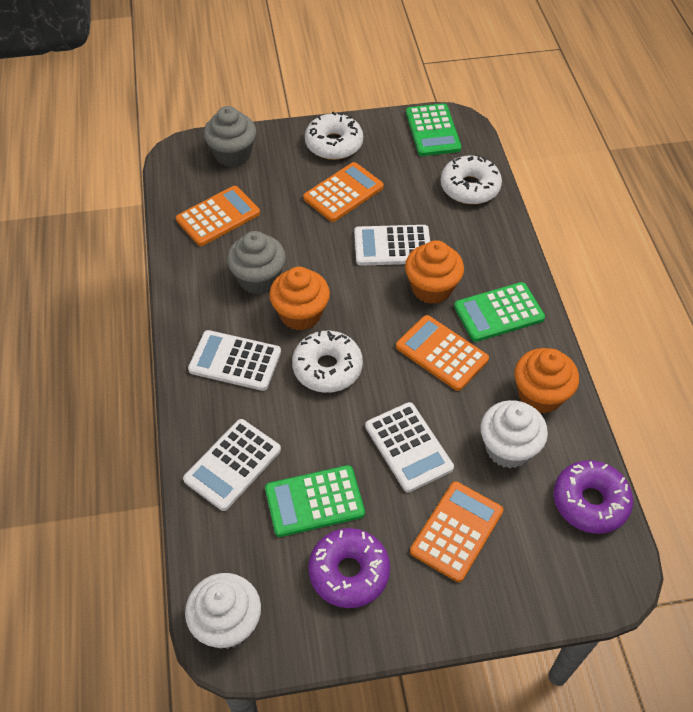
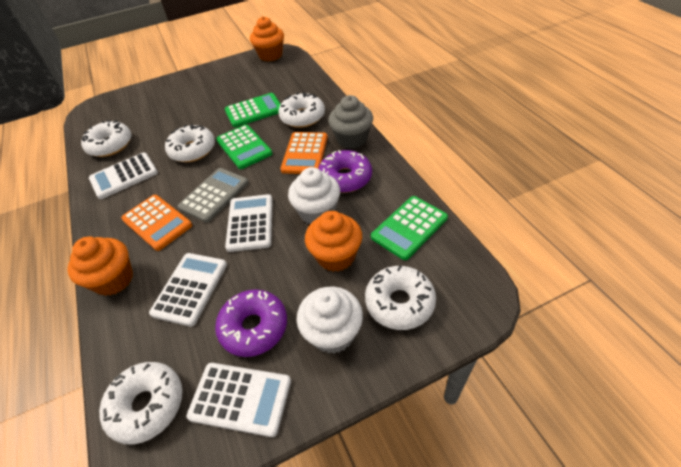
grey calculator: 0 -> 1
grey cupcake: 2 -> 1
orange calculator: 4 -> 2
white donut: 3 -> 5

